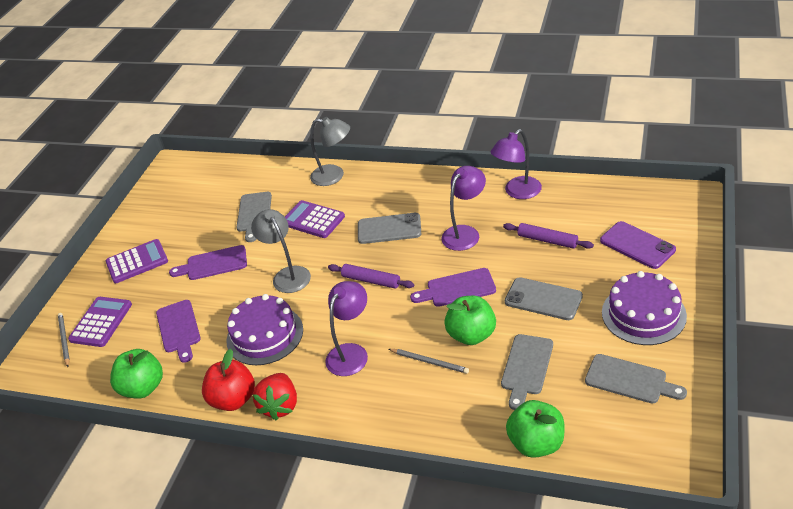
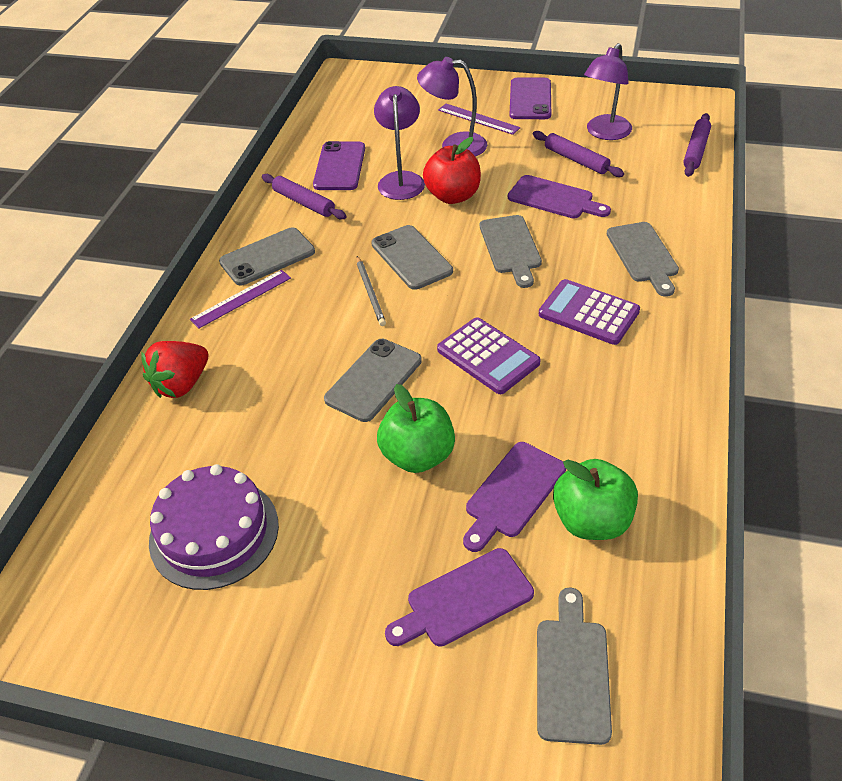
green apple: 3 -> 2
grey lamp: 2 -> 0
grey pencil: 2 -> 1
grey phone: 2 -> 3
purple cake: 2 -> 1
purple calculator: 3 -> 2
purple phone: 1 -> 2
purple rolling pin: 2 -> 3
purple ruler: 0 -> 2

